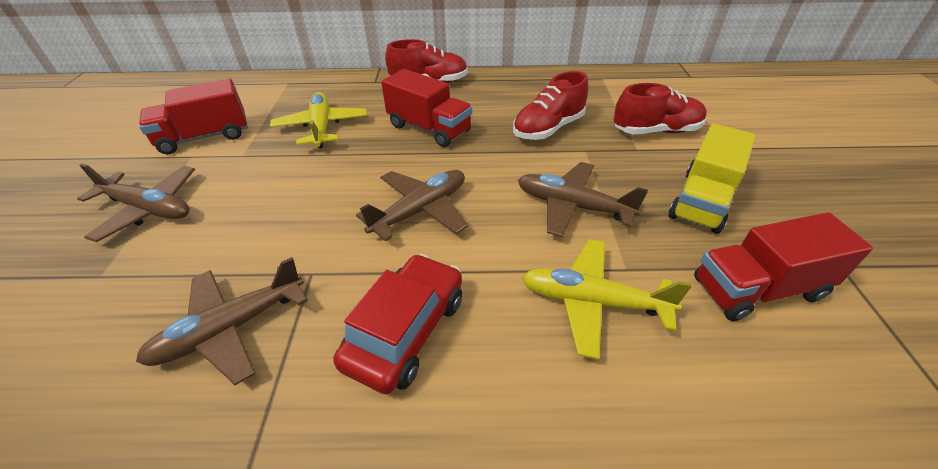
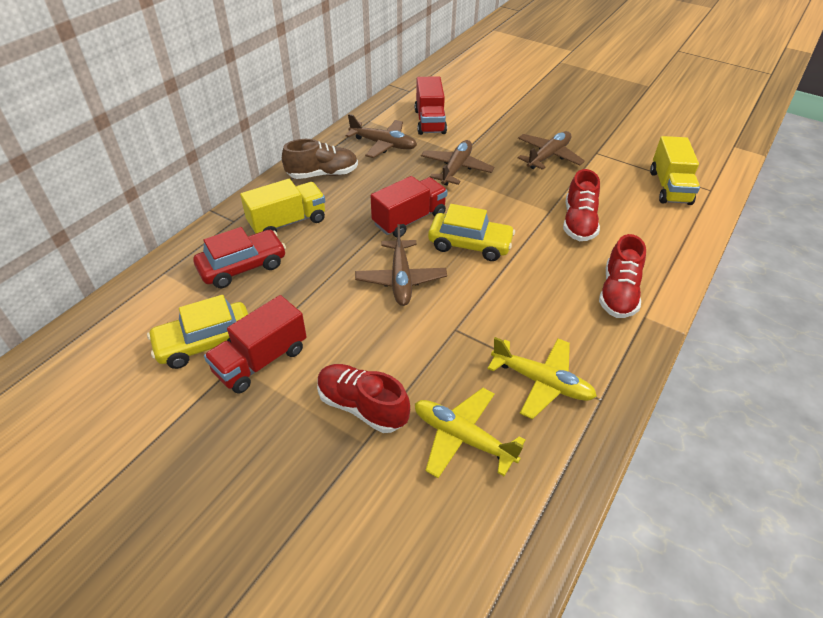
brown shoe: 0 -> 1
yellow car: 0 -> 2
yellow truck: 1 -> 2

